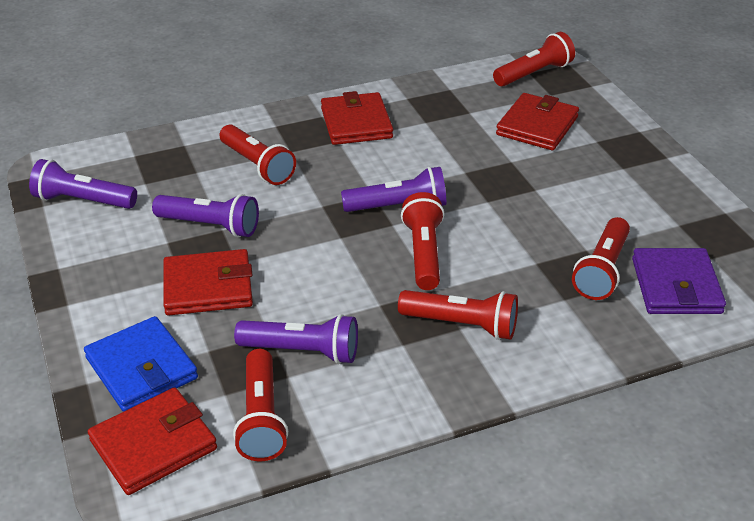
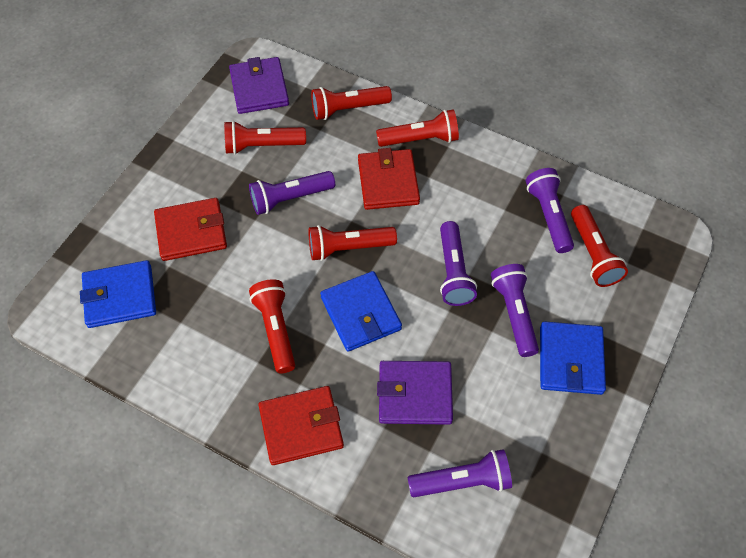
blue wallet: 1 -> 3
purple flashlight: 4 -> 5
purple wallet: 1 -> 2
red wallet: 4 -> 3

